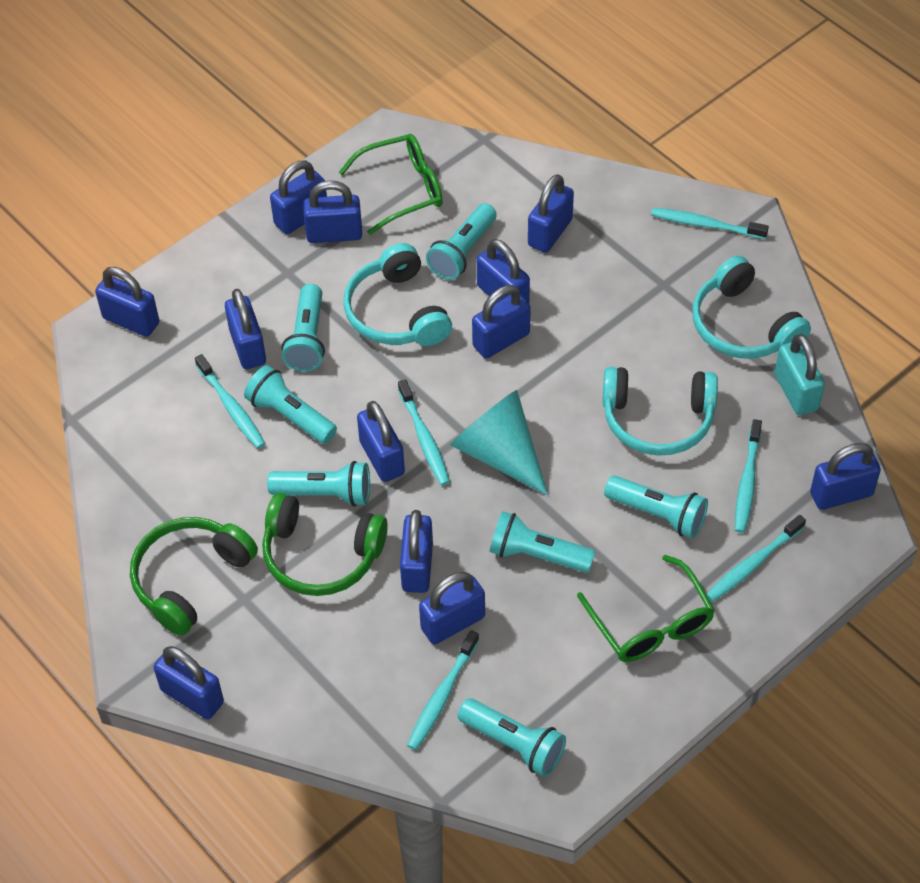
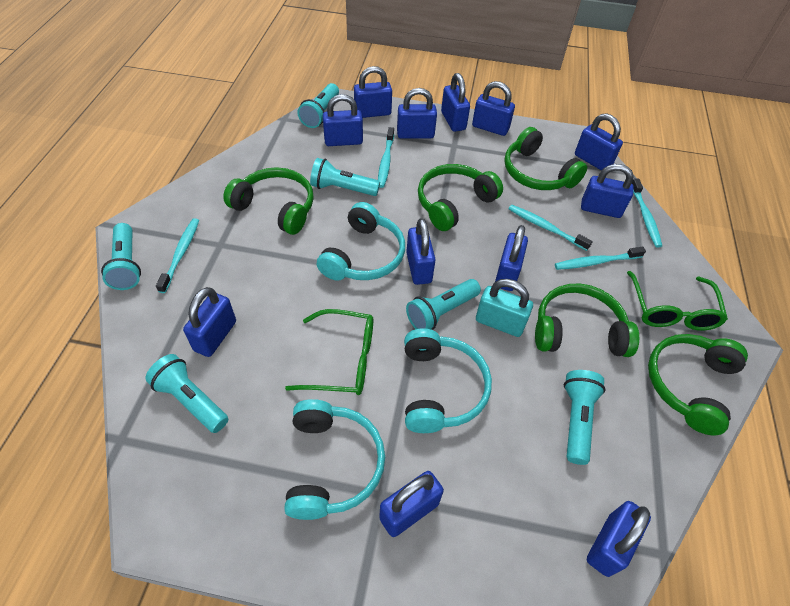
green headphones: 2 -> 5
turquoise cone: 1 -> 0
turquoise flashlight: 7 -> 6
turquoise toothbrush: 6 -> 5

